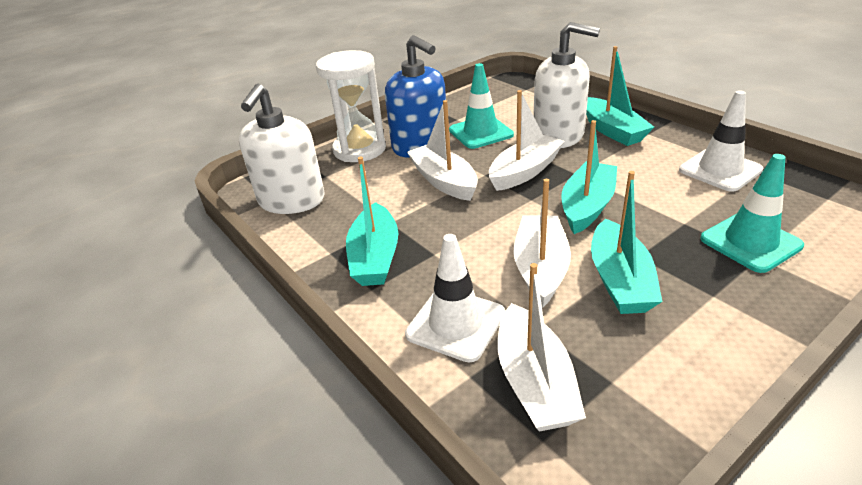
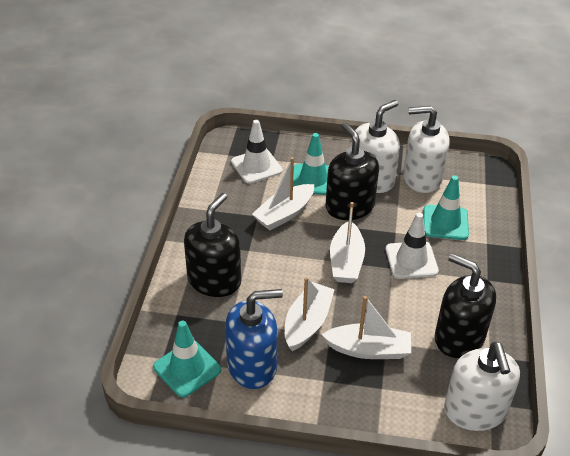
black soap dispenser: 0 -> 3
turquoise boat: 4 -> 0
turquoise traffic cone: 2 -> 3
white hourglass: 1 -> 0
white soap dispenser: 2 -> 3

